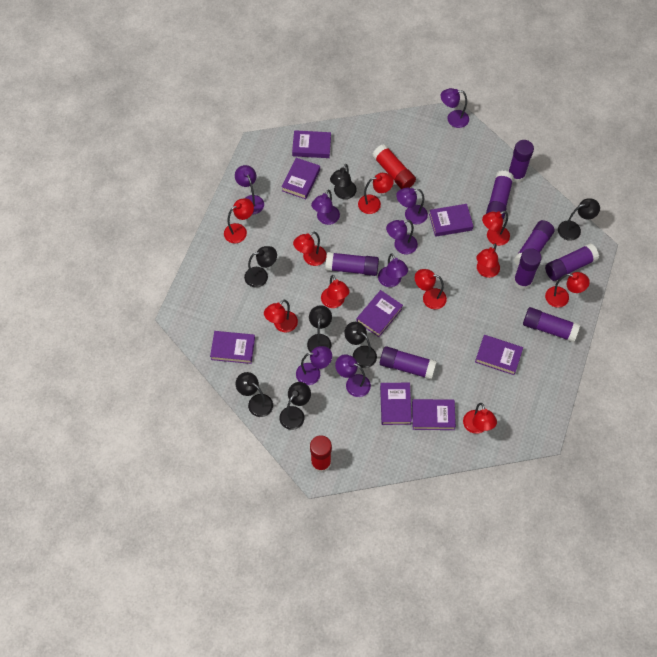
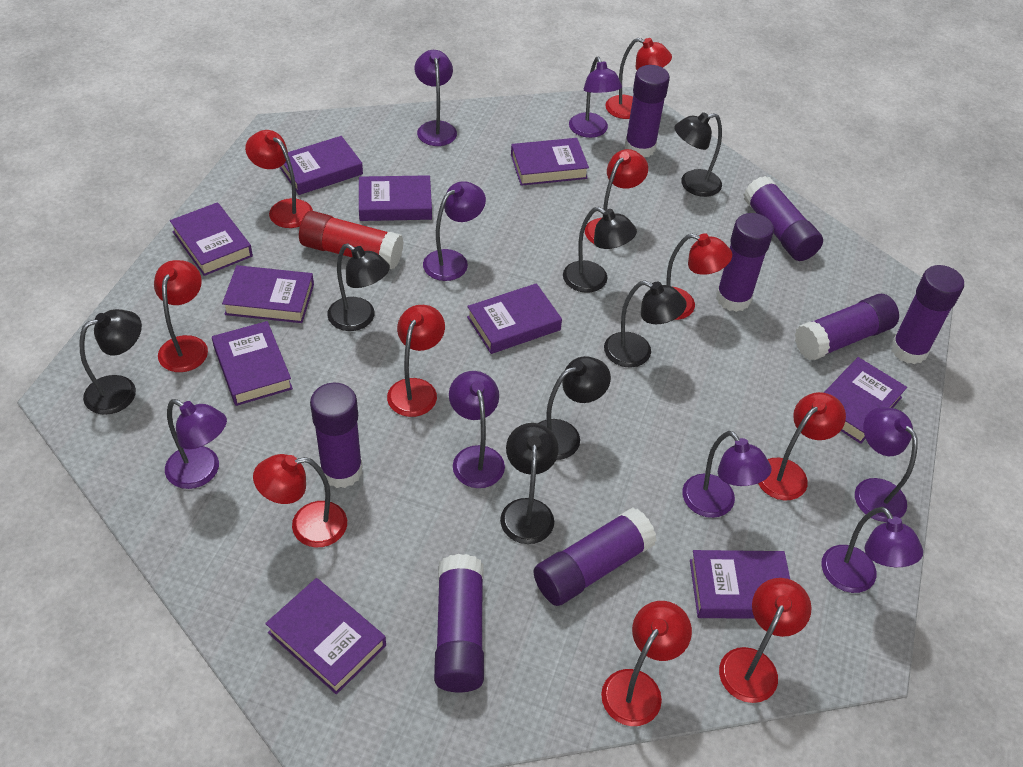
purple book: 8 -> 10
red glue stick: 2 -> 1

